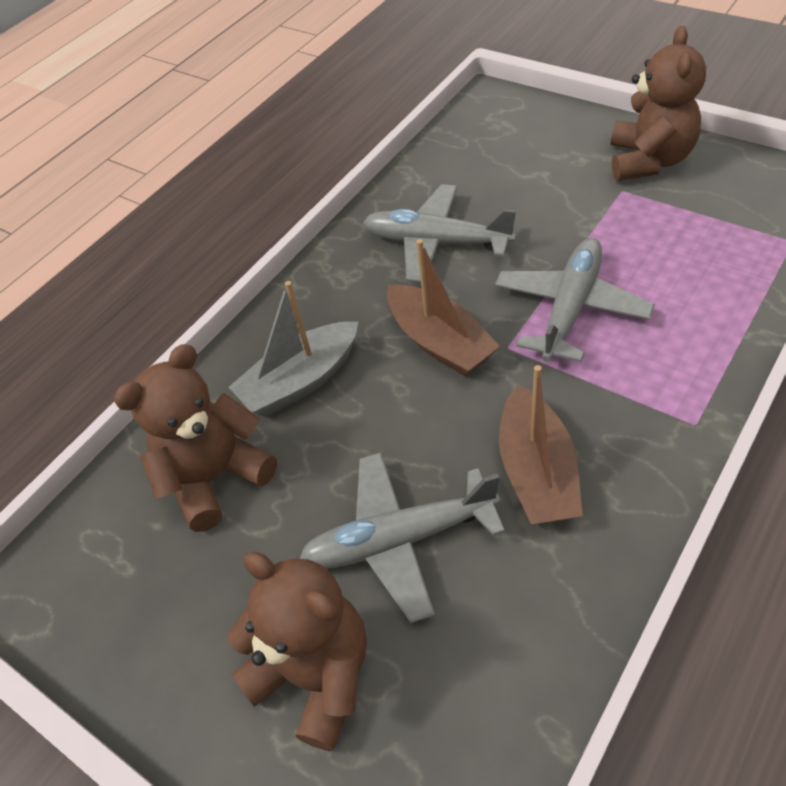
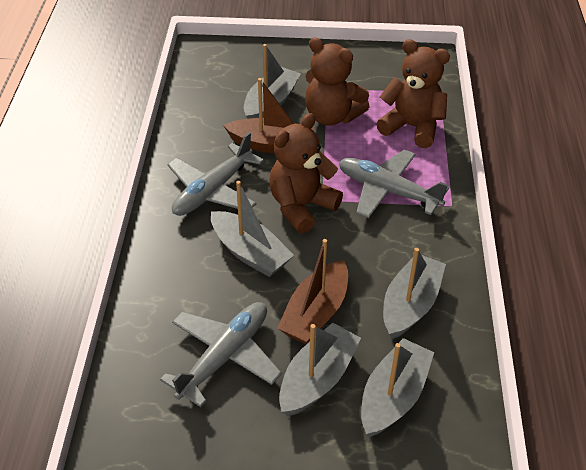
grey boat: 1 -> 5

